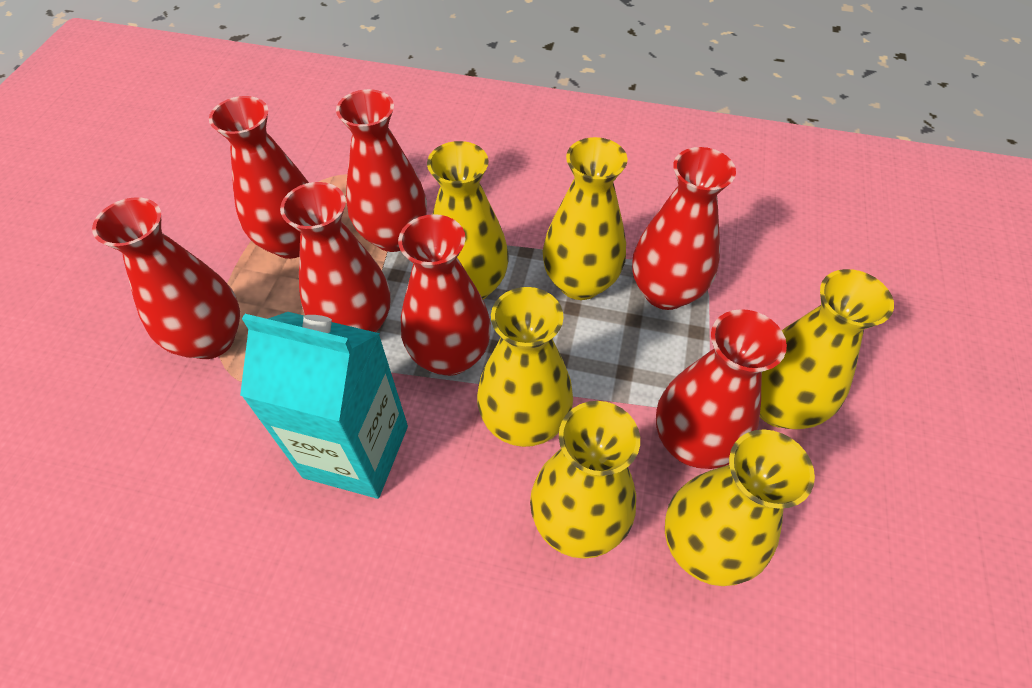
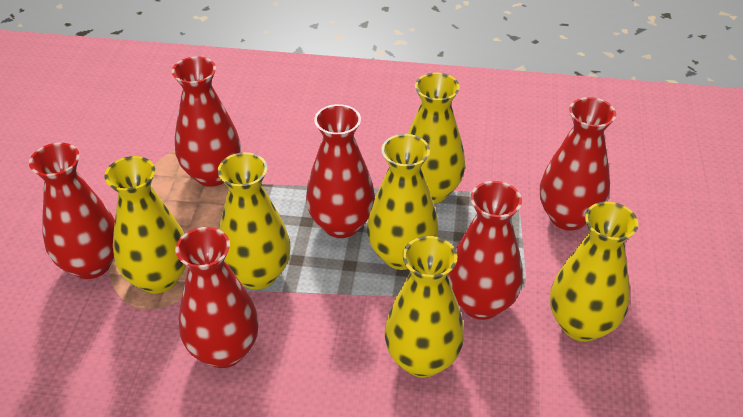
red vase: 7 -> 6
turquoise carton: 1 -> 0

